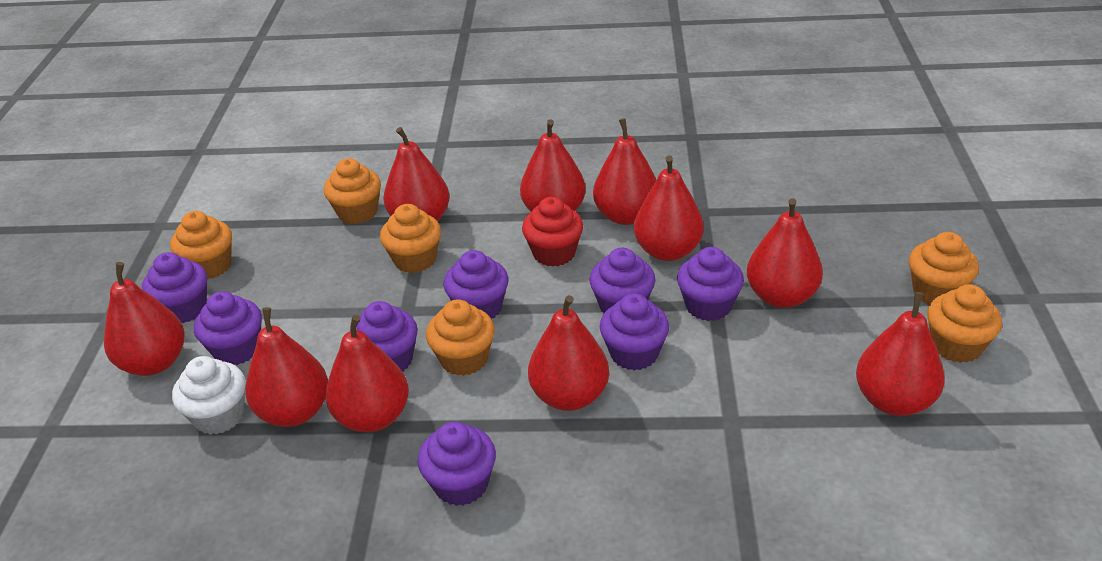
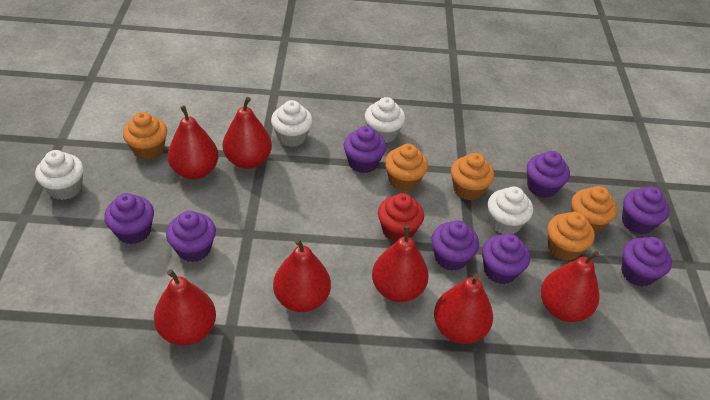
orange cupcake: 6 -> 5
red pear: 10 -> 7
white cupcake: 1 -> 4

